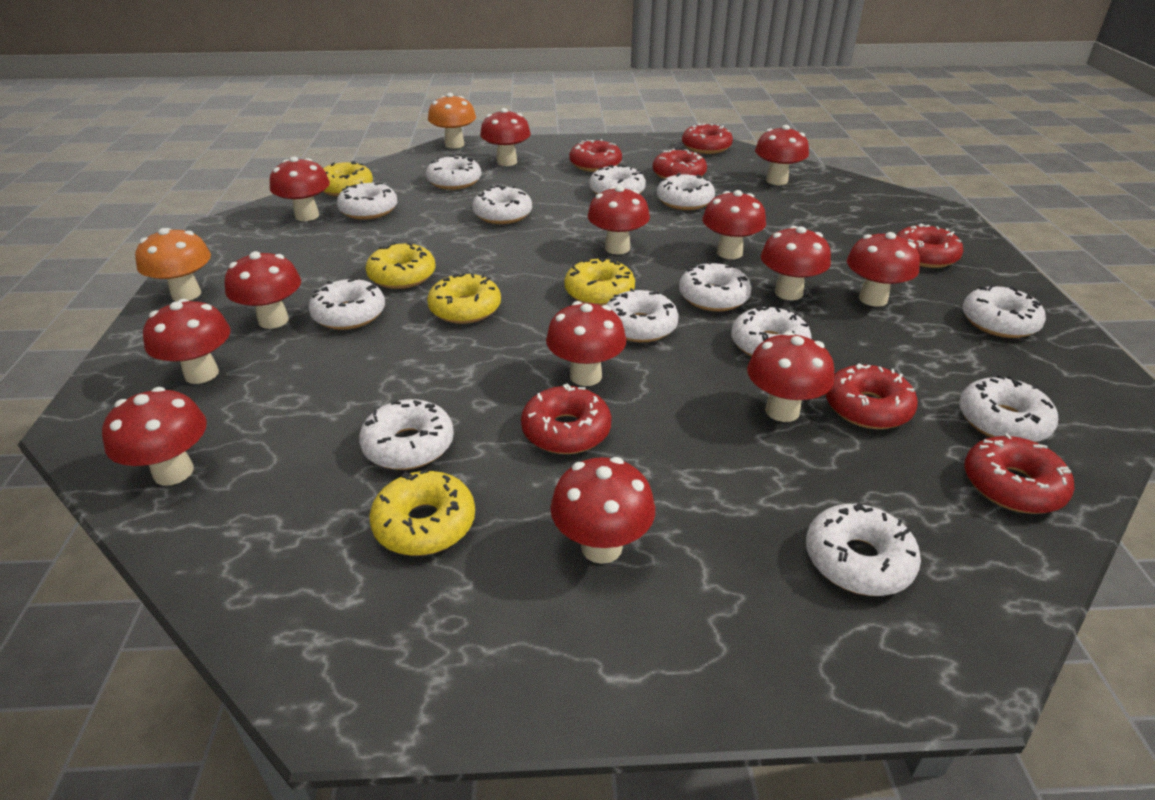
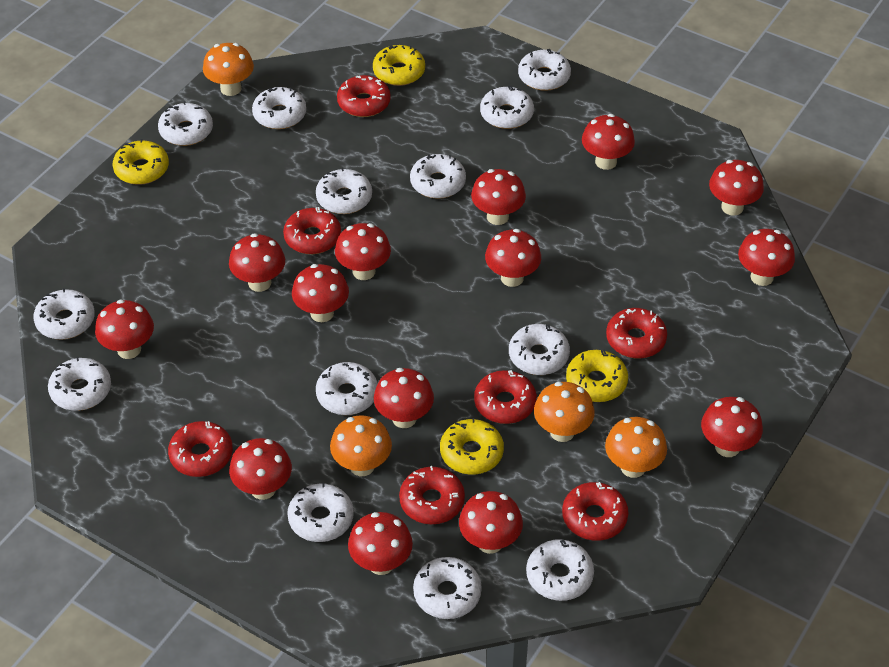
orange mushroom: 2 -> 4
red mushroom: 13 -> 14
yellow donut: 5 -> 4

